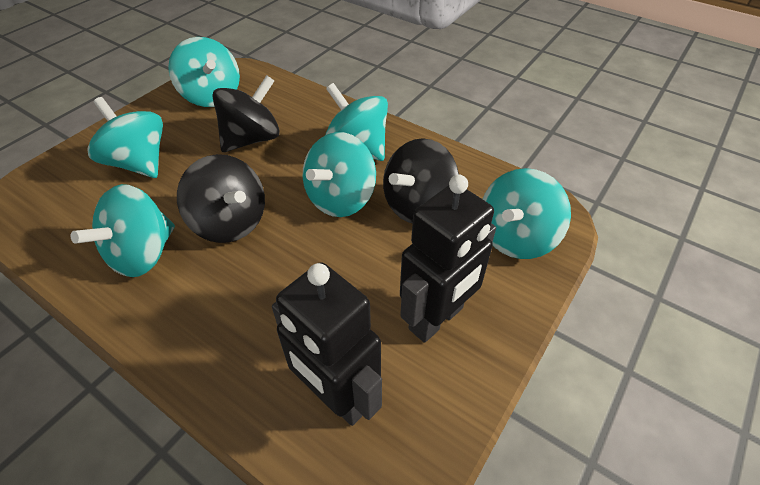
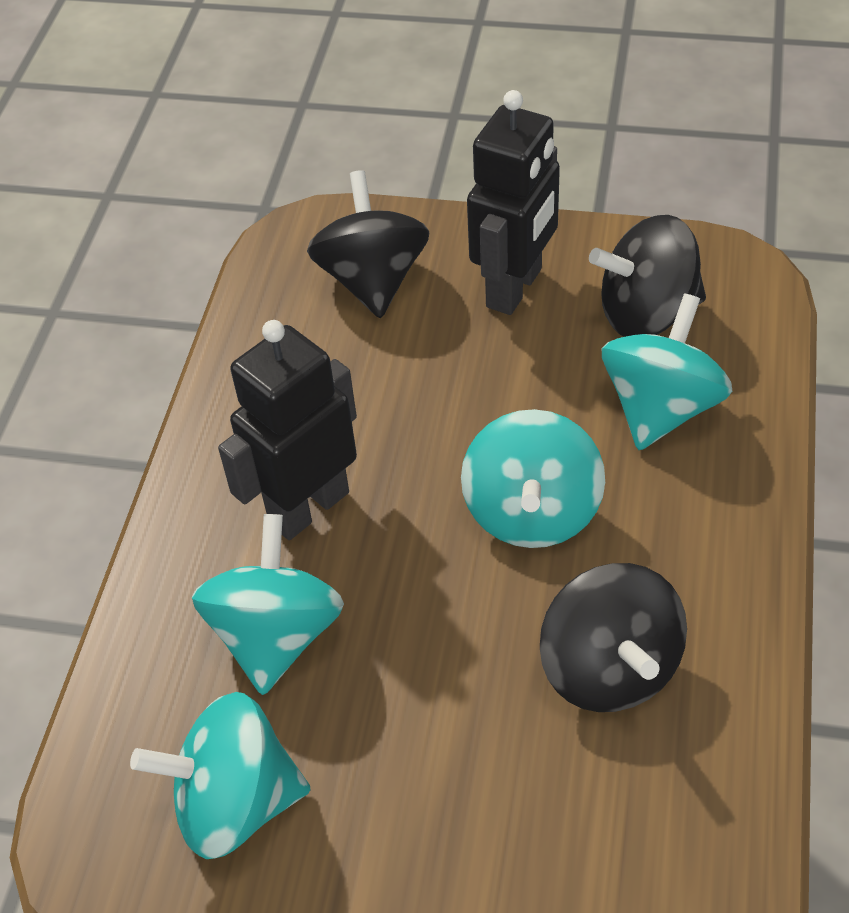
turquoise spinning top: 6 -> 4

